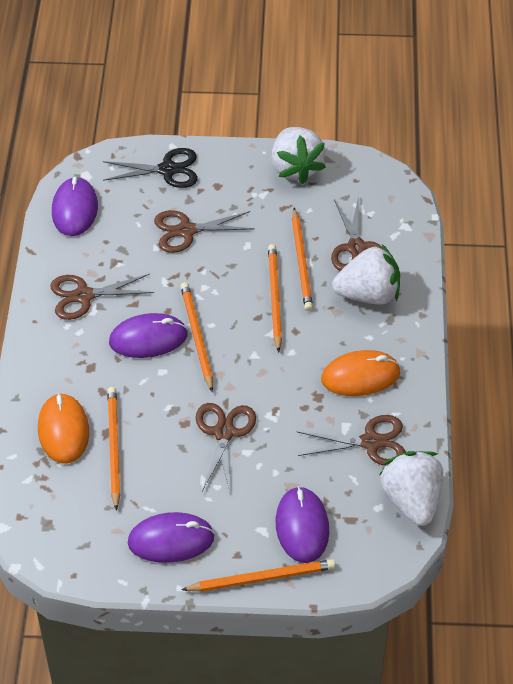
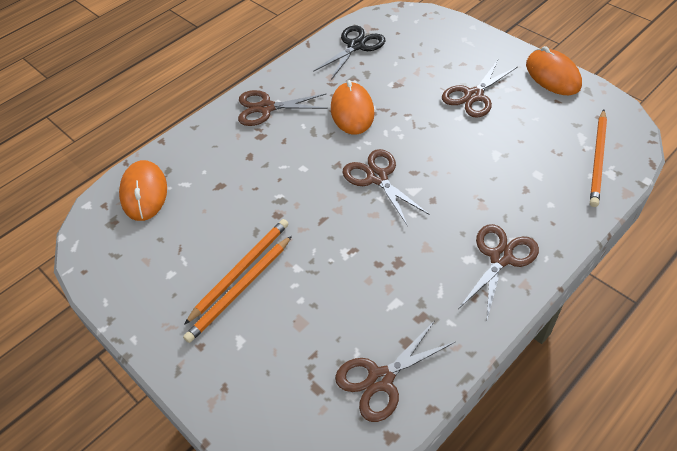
orange mouse: 2 -> 3
orange pencil: 5 -> 3
purple mouse: 4 -> 0
white strawberry: 3 -> 0

